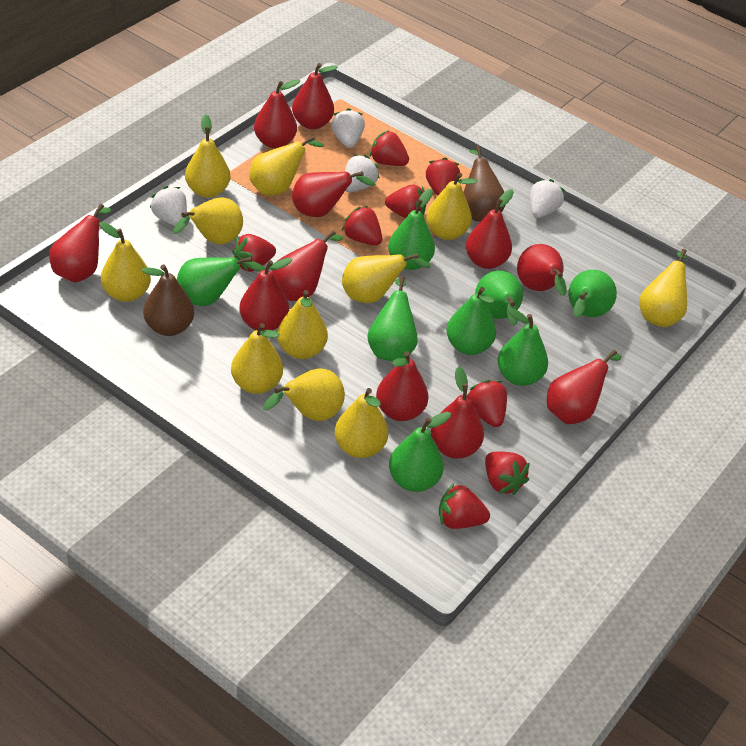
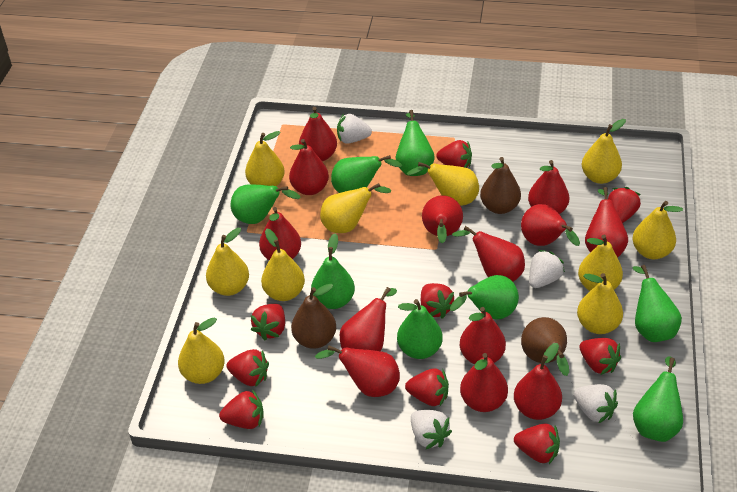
brown pear: 2 -> 3
red pear: 11 -> 13
red strawberry: 8 -> 9
yellow pear: 11 -> 10

